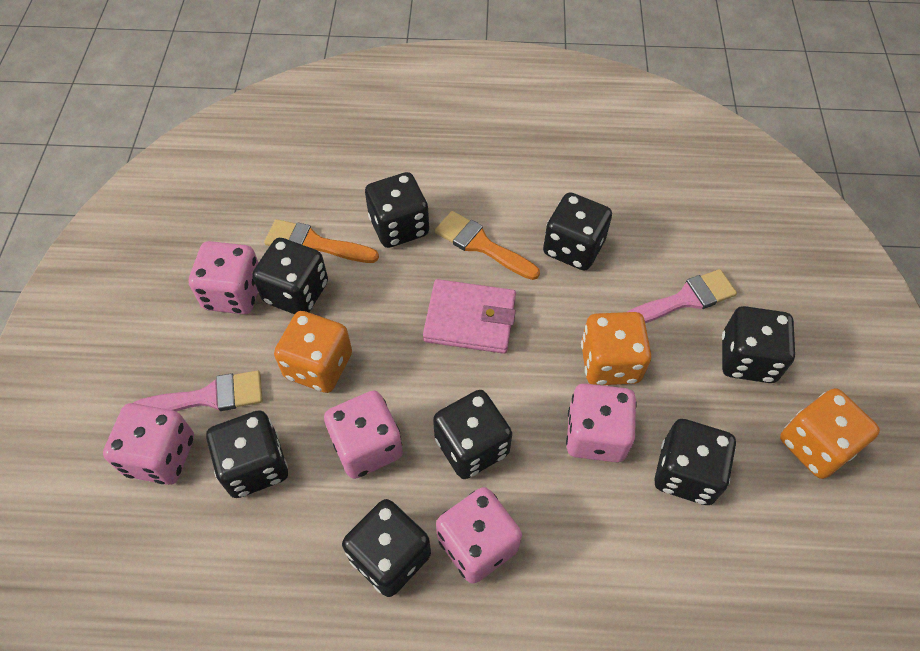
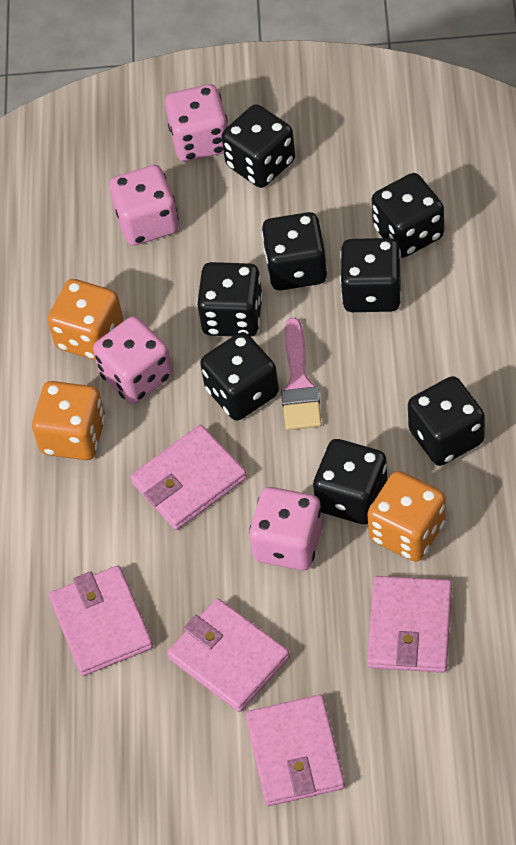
orange brush: 2 -> 0
pink brush: 2 -> 1
pink dice: 5 -> 4
pink wallet: 1 -> 5

